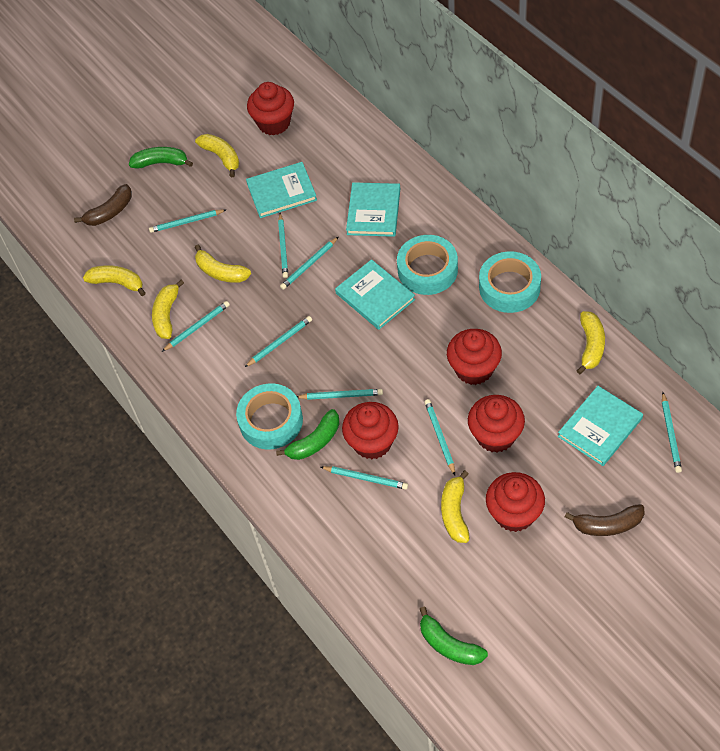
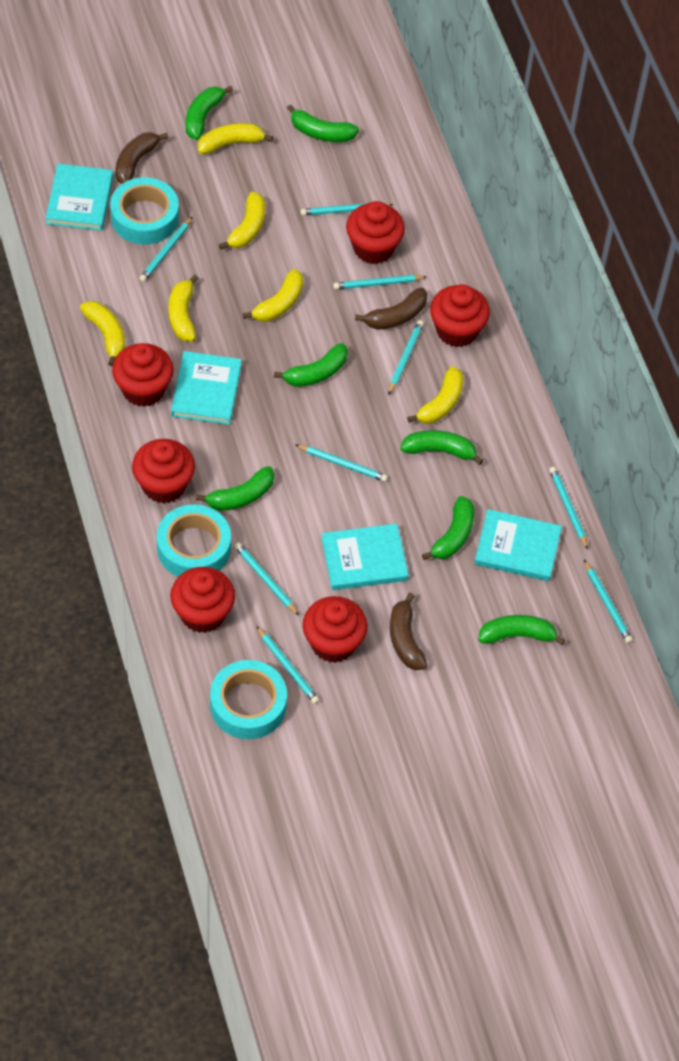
brown banana: 2 -> 3
green banana: 3 -> 7
red cupcake: 5 -> 6

